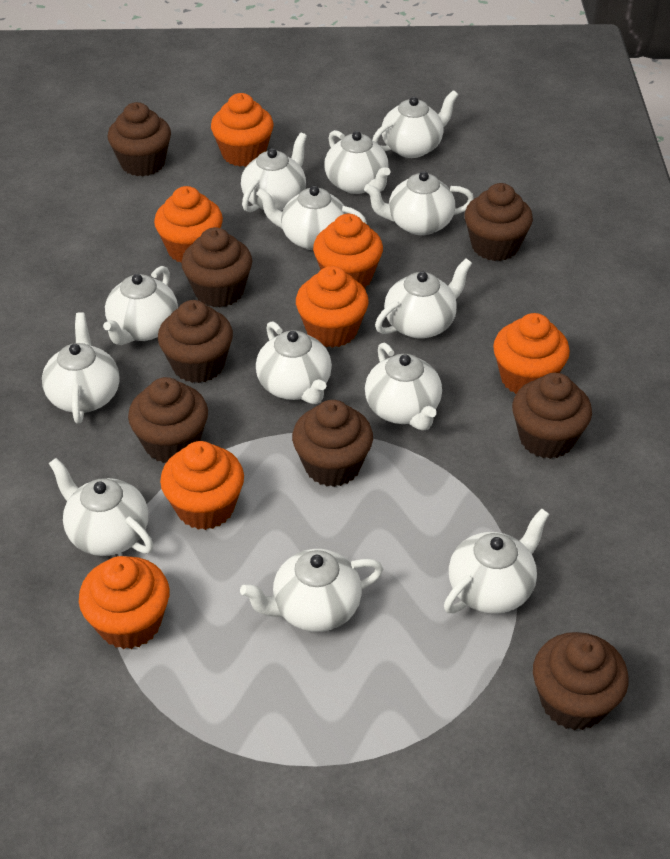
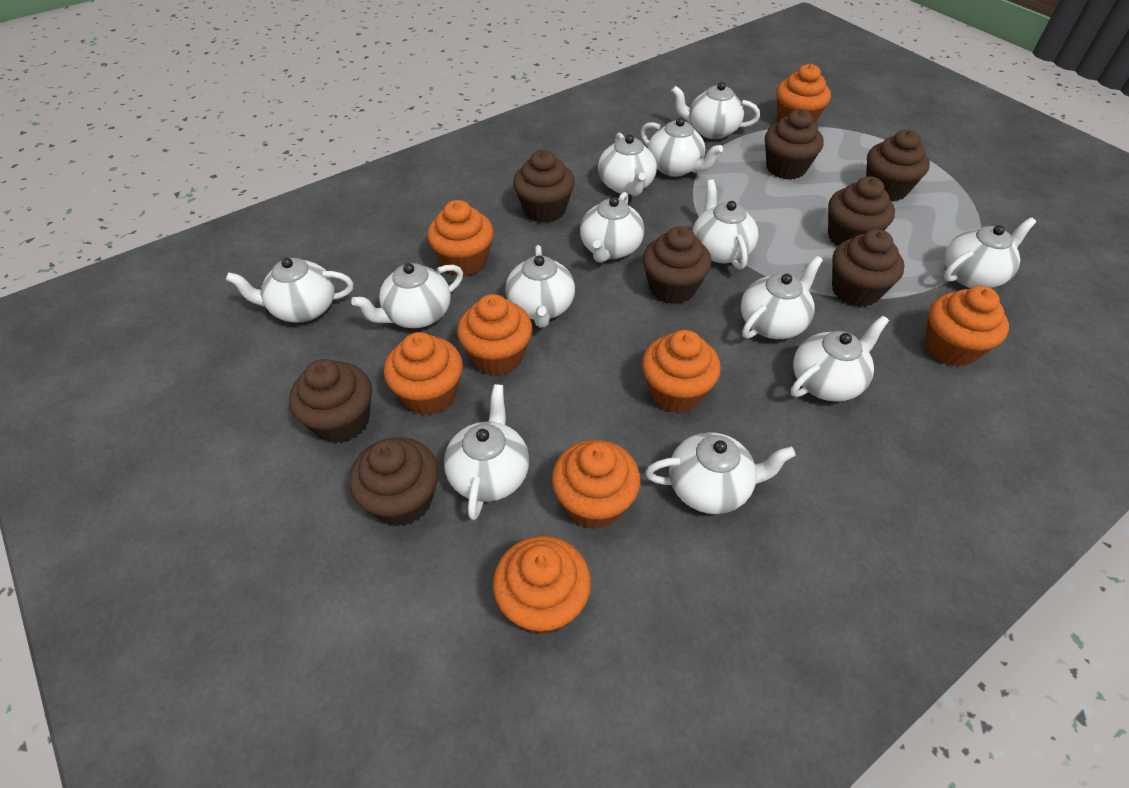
orange cupcake: 7 -> 8

